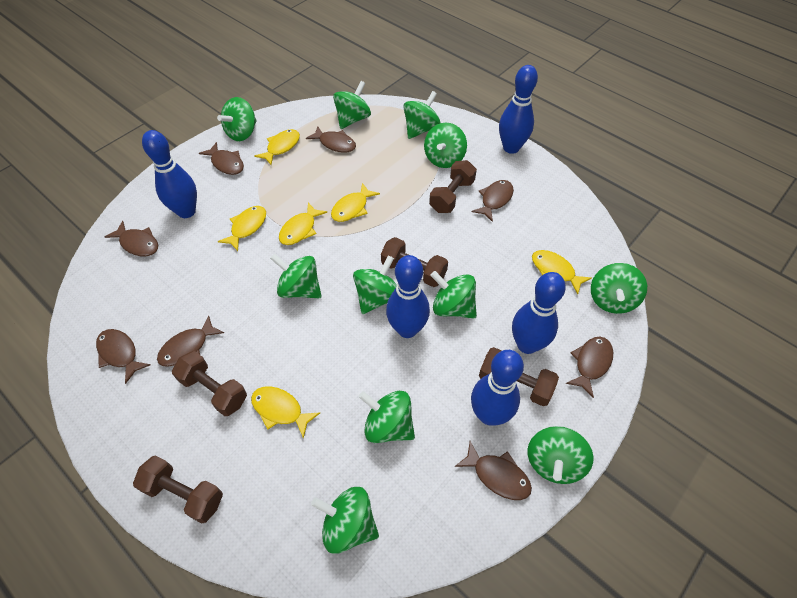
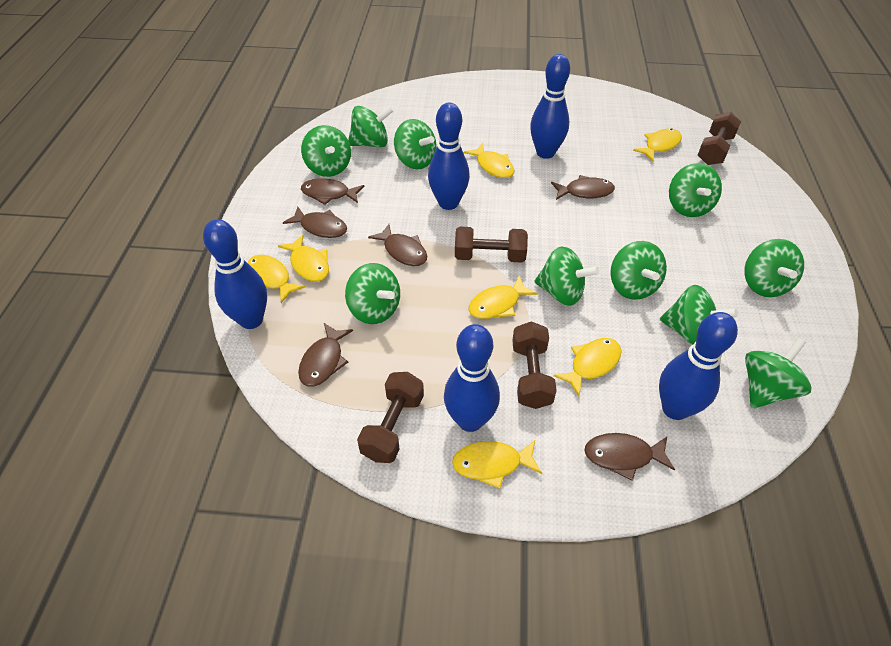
brown dumbbell: 5 -> 4
brown fish: 8 -> 6
green spinning top: 11 -> 10
yellow fish: 6 -> 7

